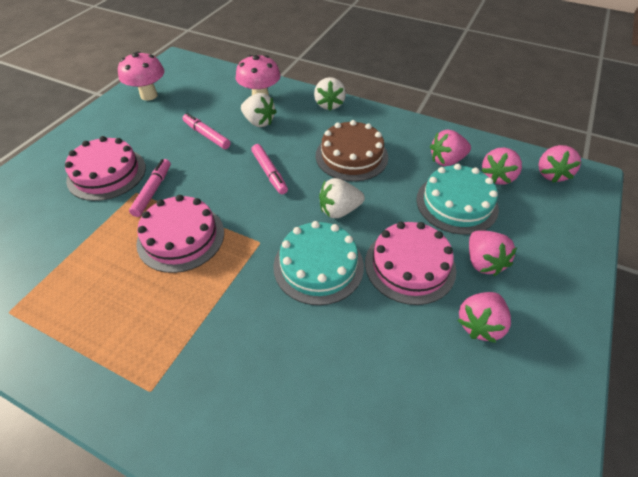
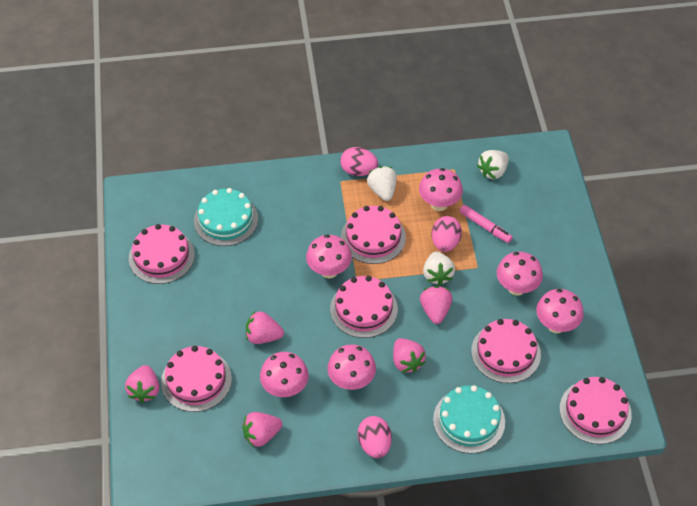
brown cake: 1 -> 0
pink cake: 3 -> 6
pink egg: 0 -> 3
pink marker: 3 -> 1
pink mushroom: 2 -> 6

